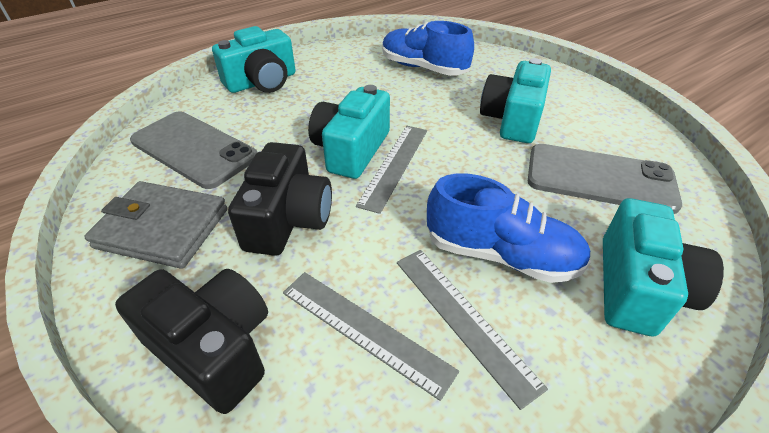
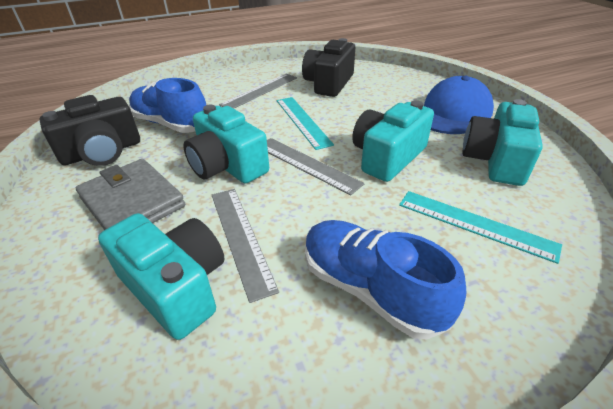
blue cap: 0 -> 1
grey phone: 2 -> 0
turquoise ruler: 0 -> 2

